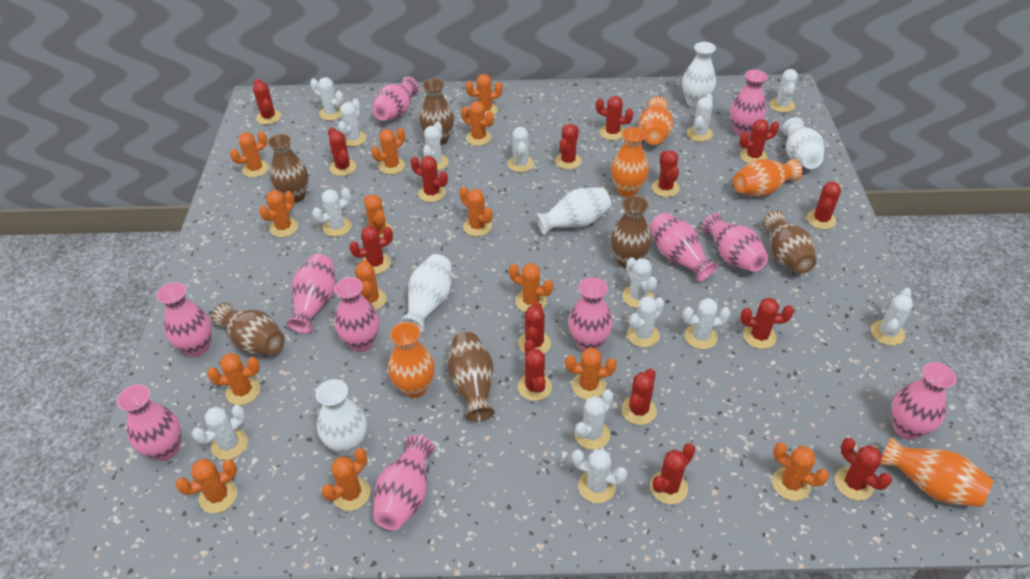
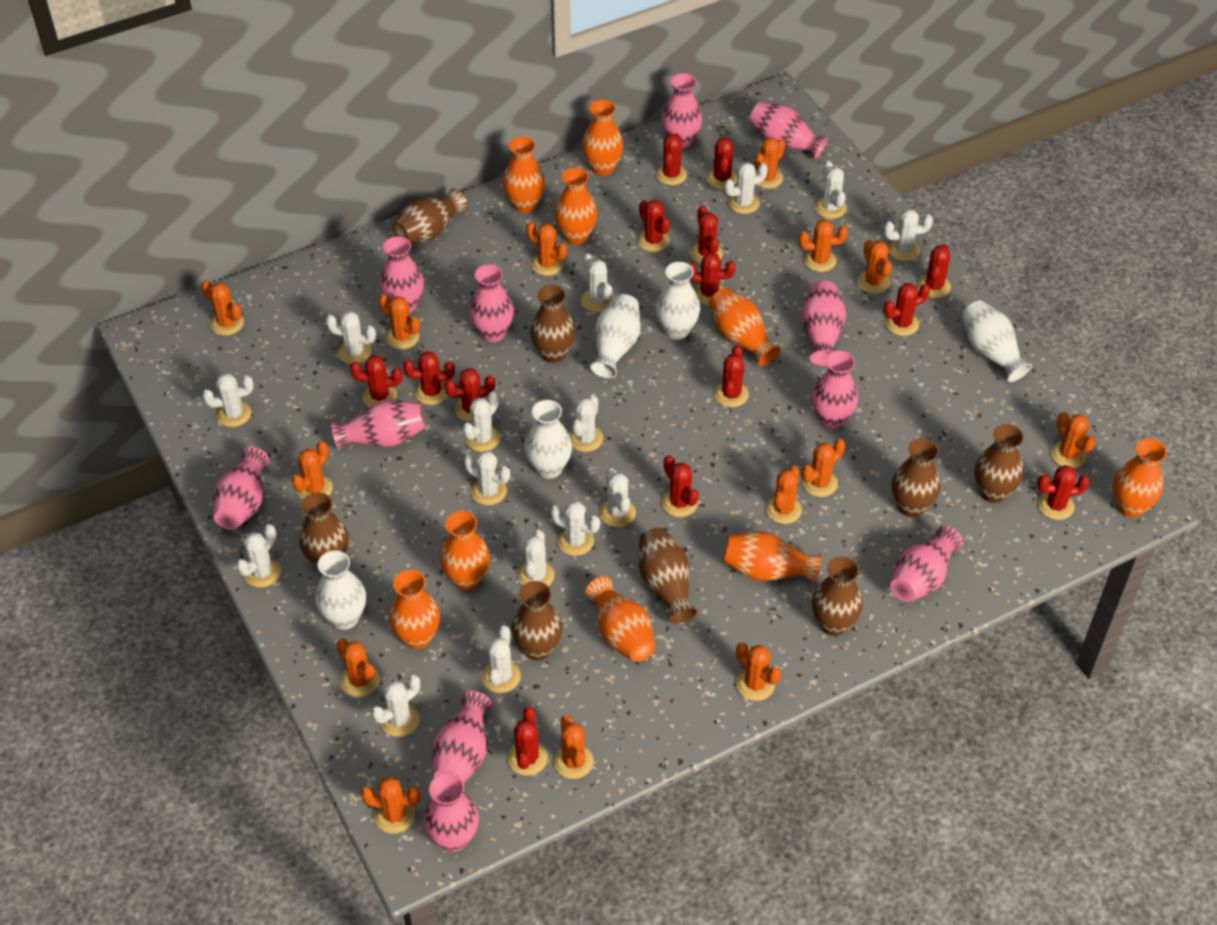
brown vase: 6 -> 8
orange vase: 5 -> 9
red cactus: 15 -> 14
white cactus: 14 -> 15

